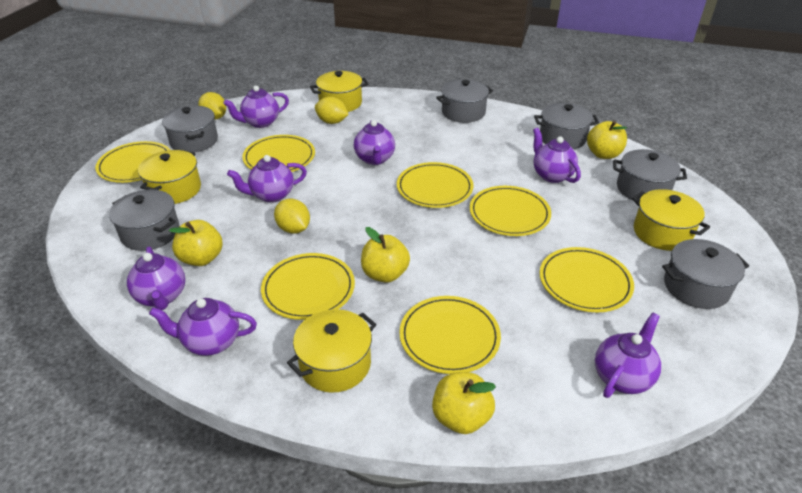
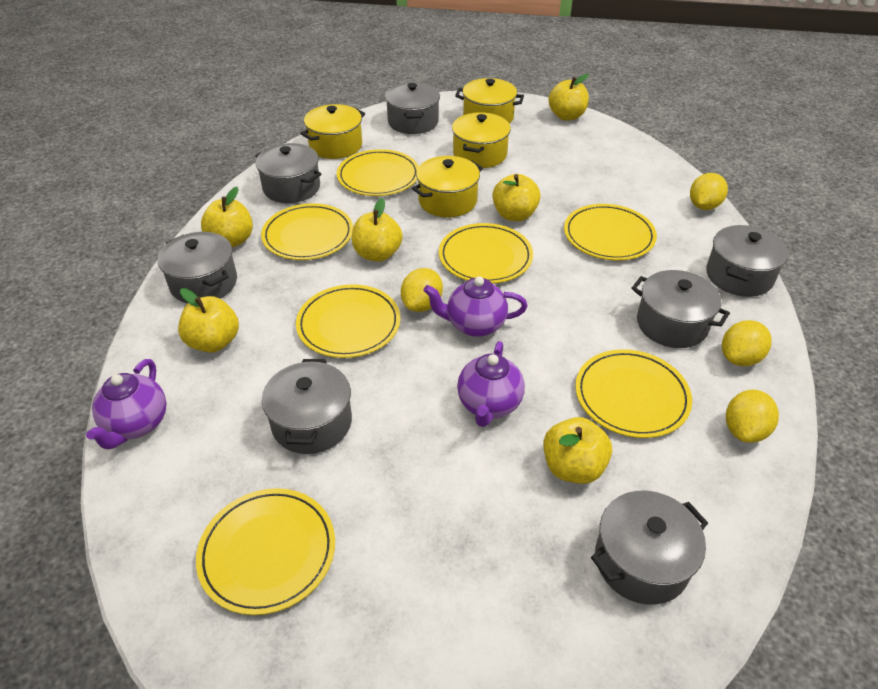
grey pot: 6 -> 7
purple teapot: 7 -> 3
yellow apple: 4 -> 6
yellow lemon: 3 -> 4

